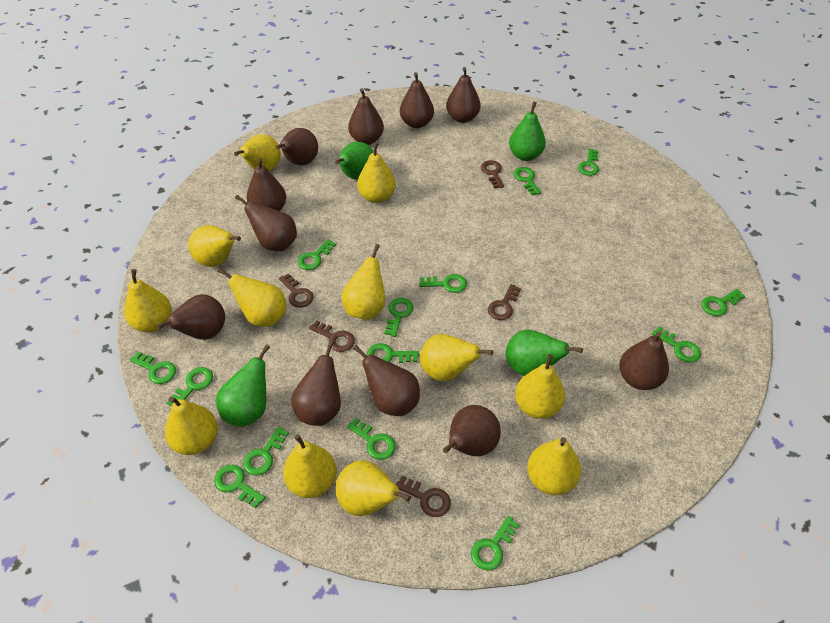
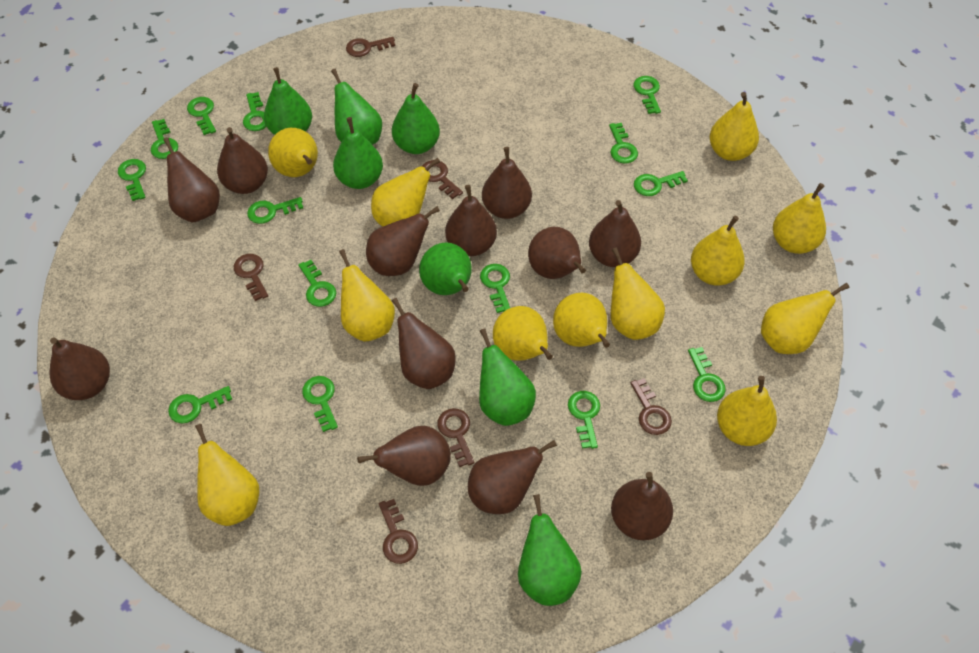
brown key: 5 -> 6
brown pear: 11 -> 12
green pear: 4 -> 7

